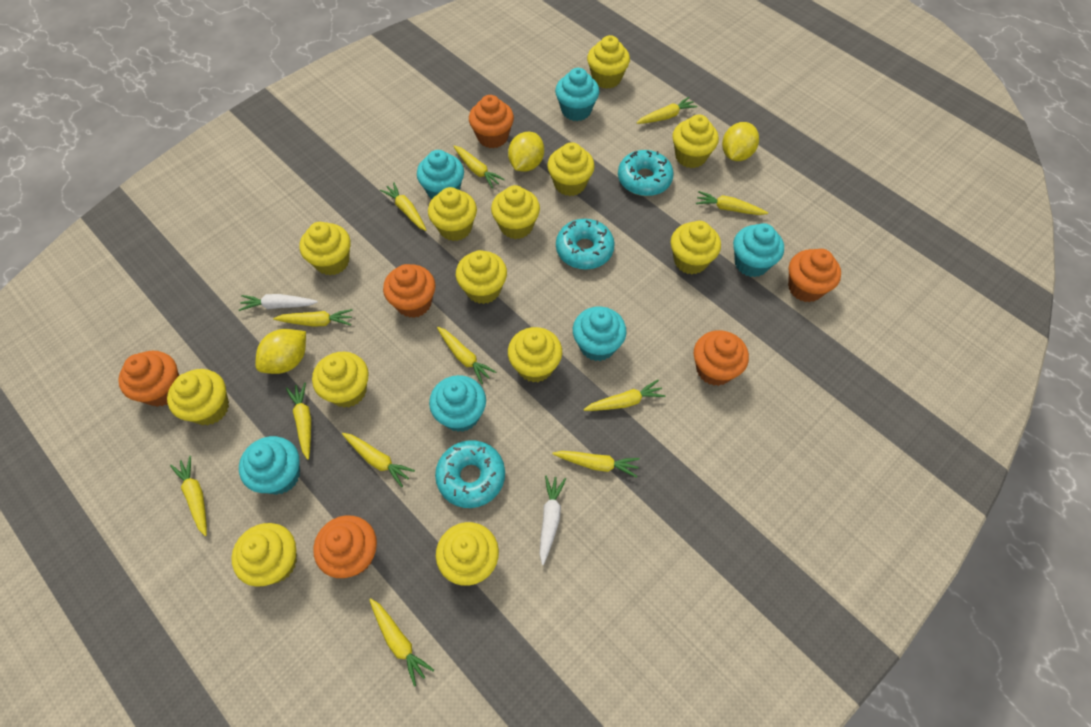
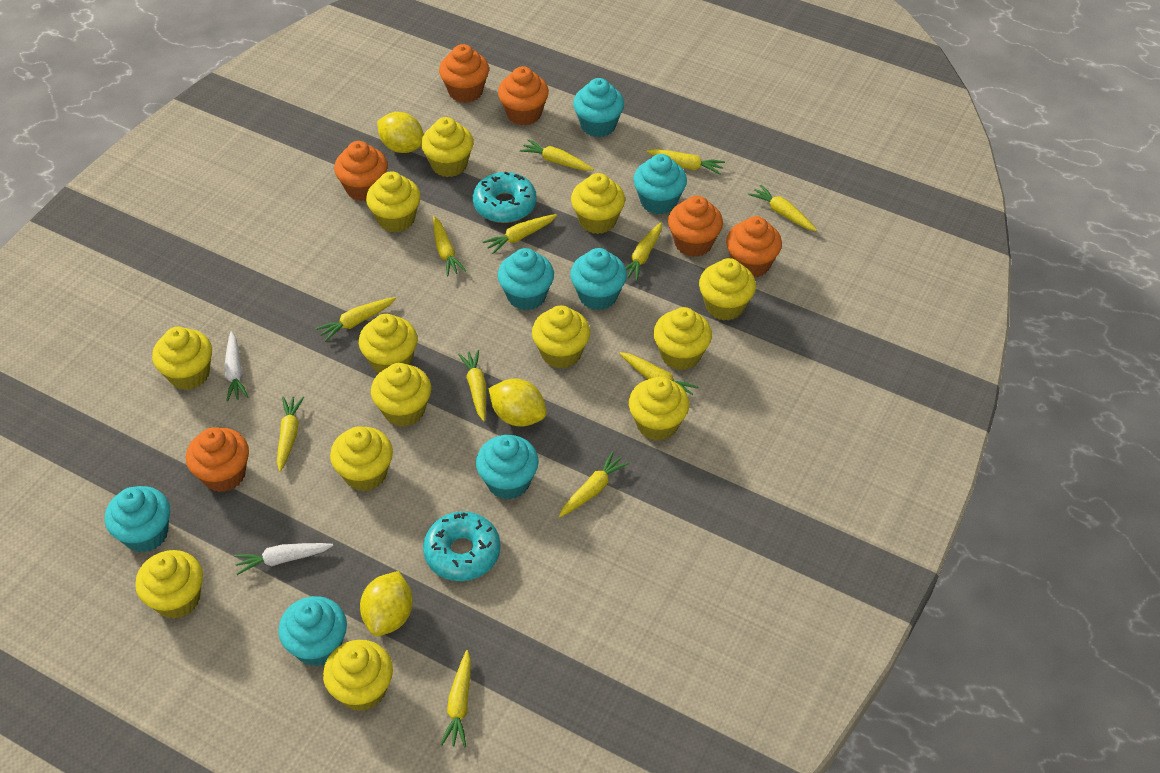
turquoise cupcake: 6 -> 7
turquoise donut: 3 -> 2

